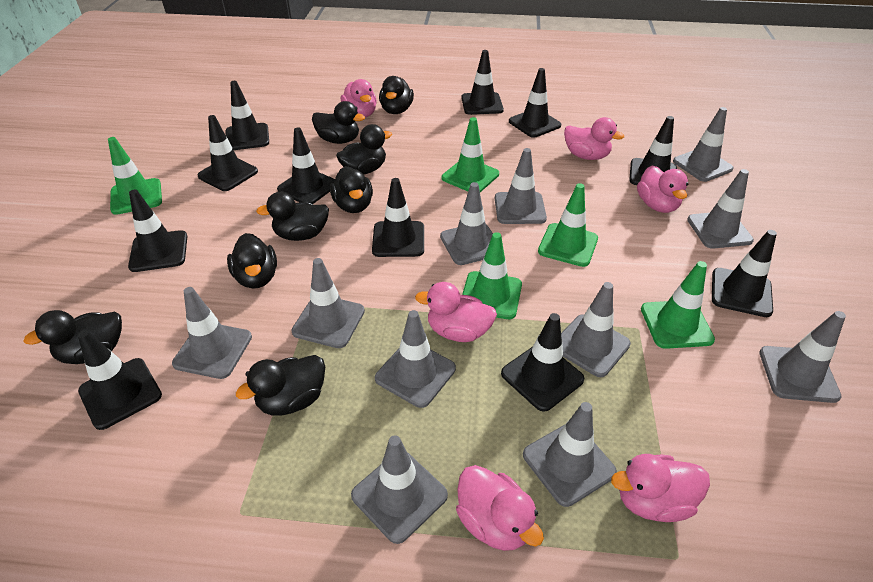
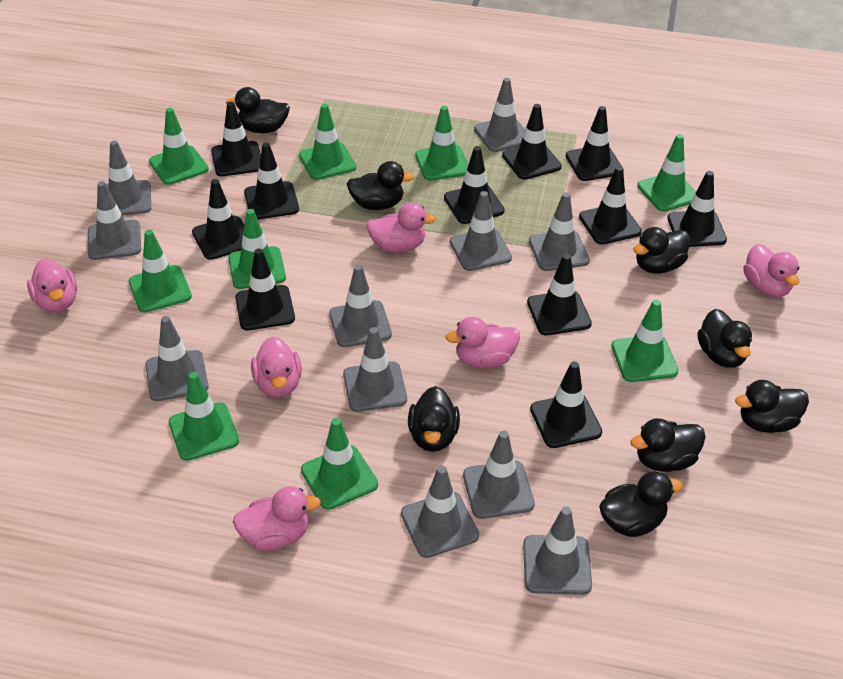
green traffic cone: 5 -> 9

